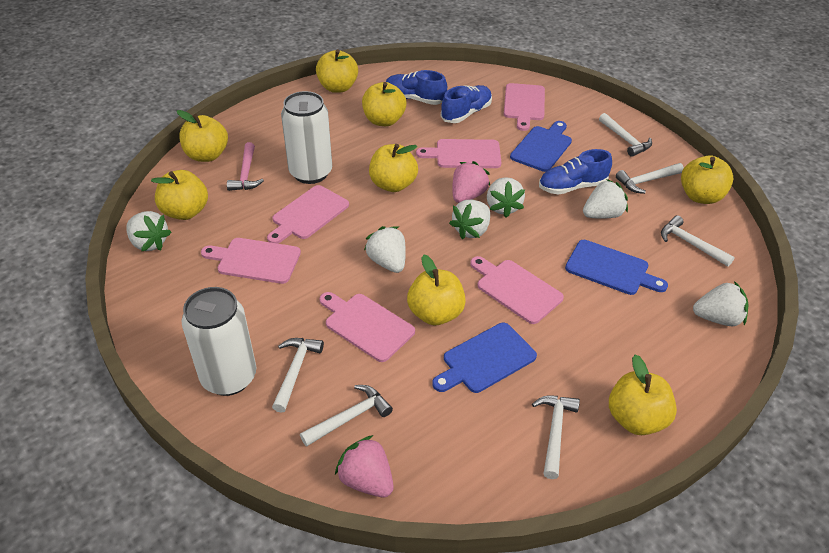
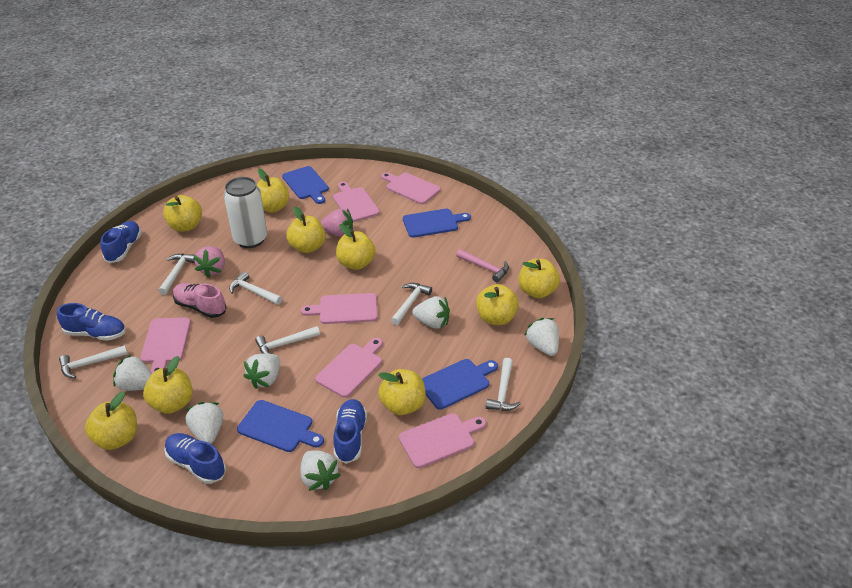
blue cutting board: 3 -> 4
blue shoe: 3 -> 4
pink shoe: 0 -> 1
white can: 2 -> 1
yellow apple: 8 -> 9

